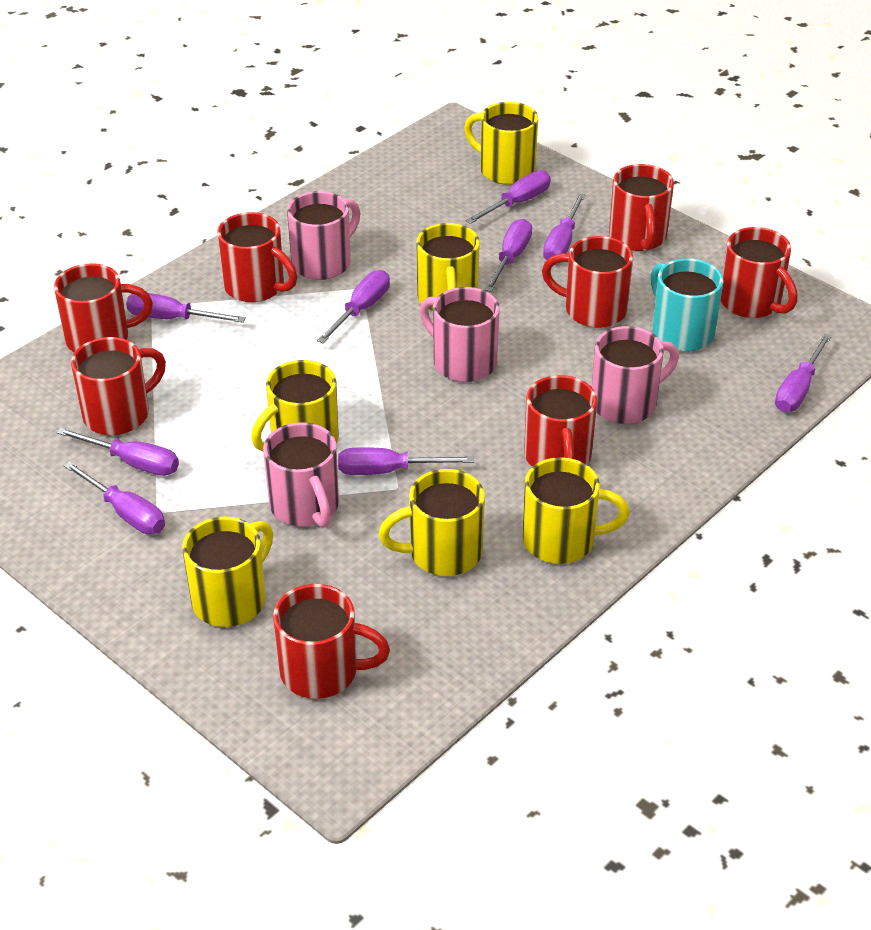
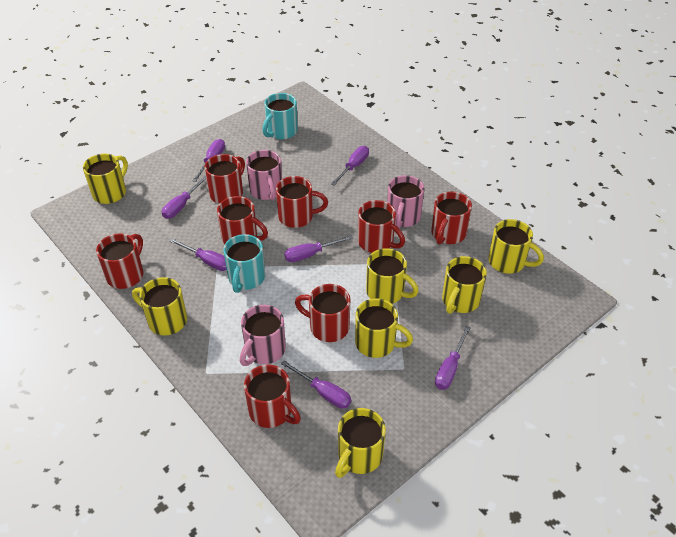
pink mug: 4 -> 3
purple screwdriver: 9 -> 7
turquoise mug: 1 -> 2
yellow mug: 6 -> 7

